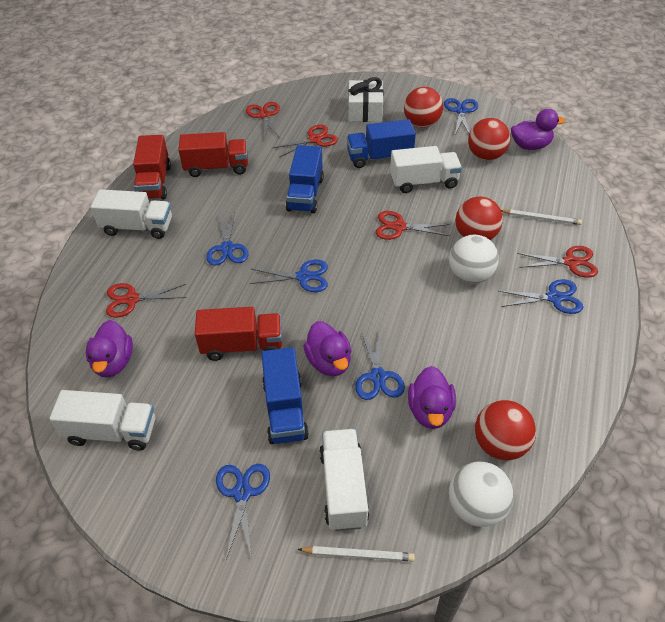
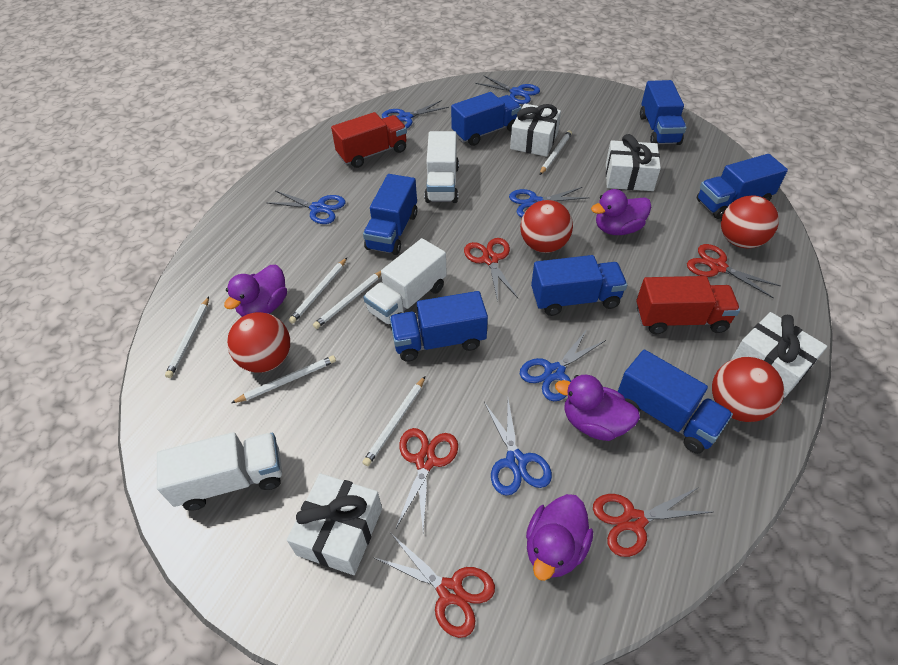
blue truck: 3 -> 7
red truck: 3 -> 2
white ball: 2 -> 0
white gift: 1 -> 4
white pencil: 2 -> 6
white truck: 4 -> 3

